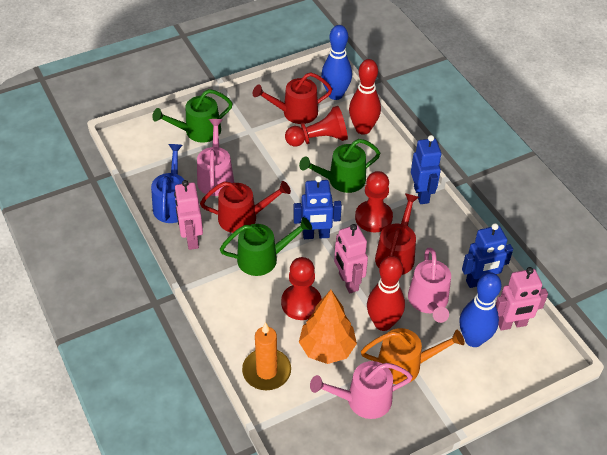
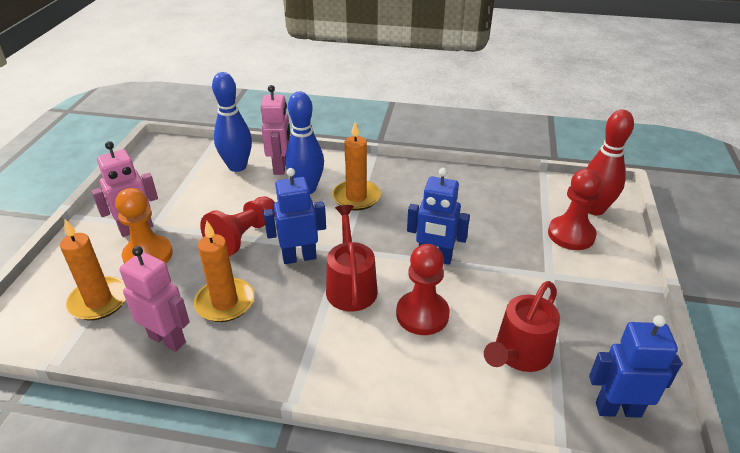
blue watering can: 1 -> 0
green watering can: 3 -> 0
orange candle: 1 -> 3
orange pawn: 0 -> 1
orange tree: 1 -> 0
orange watering can: 1 -> 0
pink watering can: 3 -> 0
red bowling pin: 2 -> 1
red watering can: 3 -> 2

